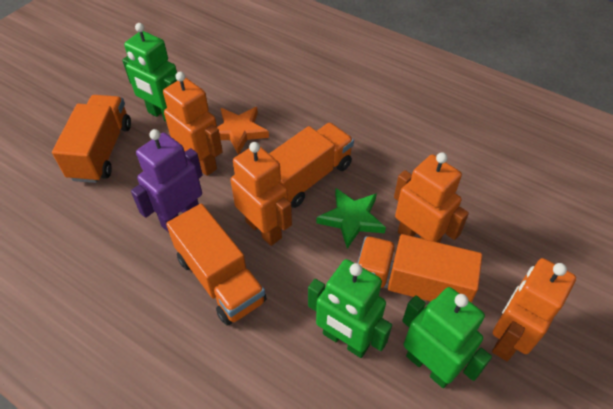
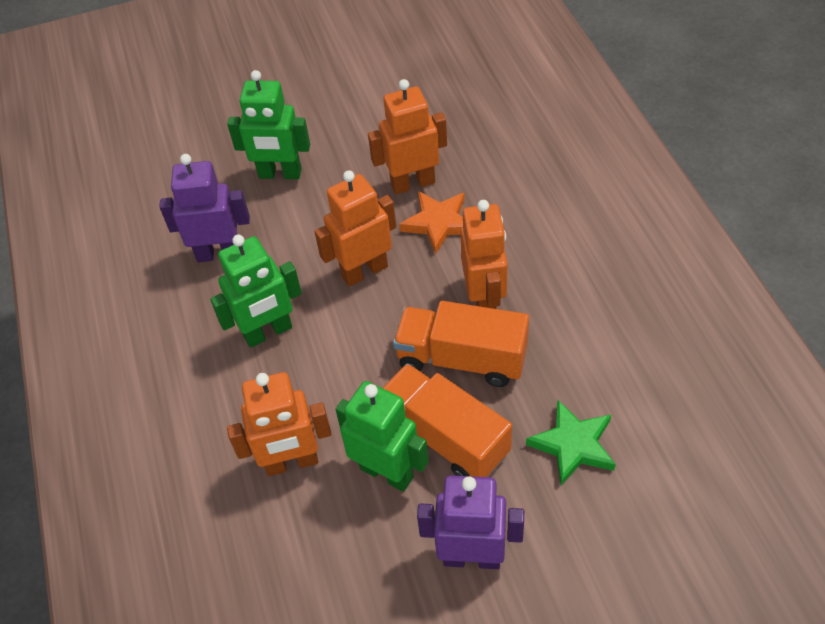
orange truck: 4 -> 2
purple robot: 1 -> 2

